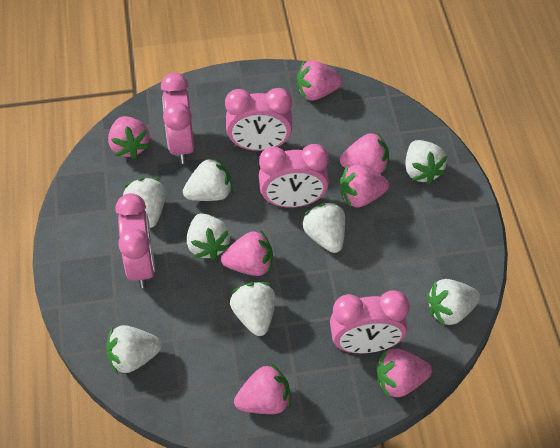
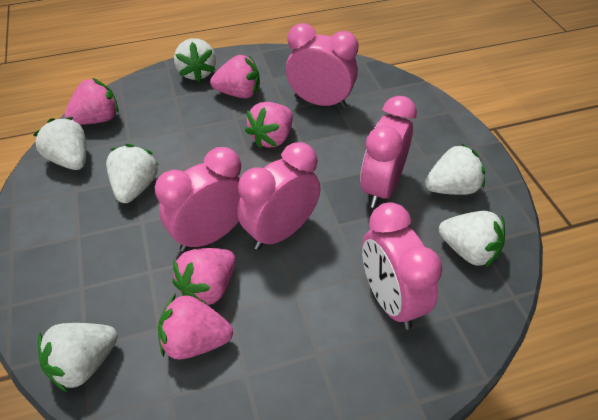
pink strawberry: 7 -> 5
white strawberry: 8 -> 6

